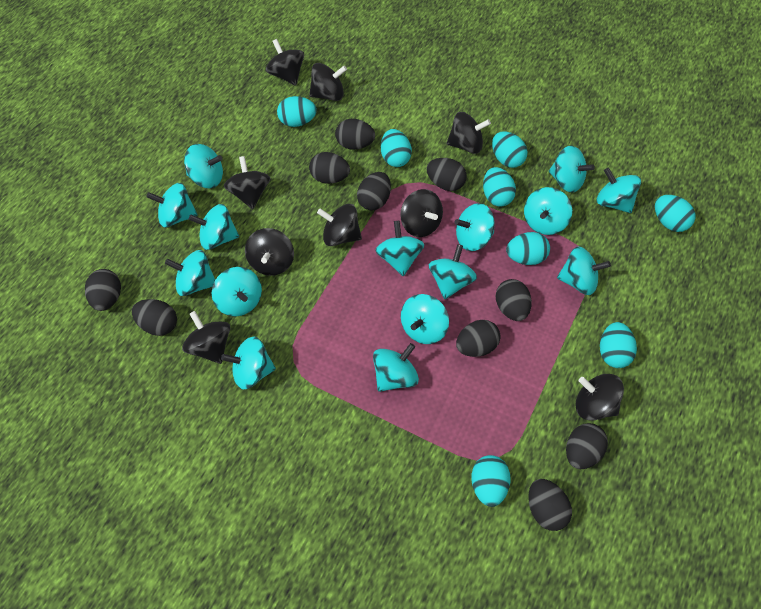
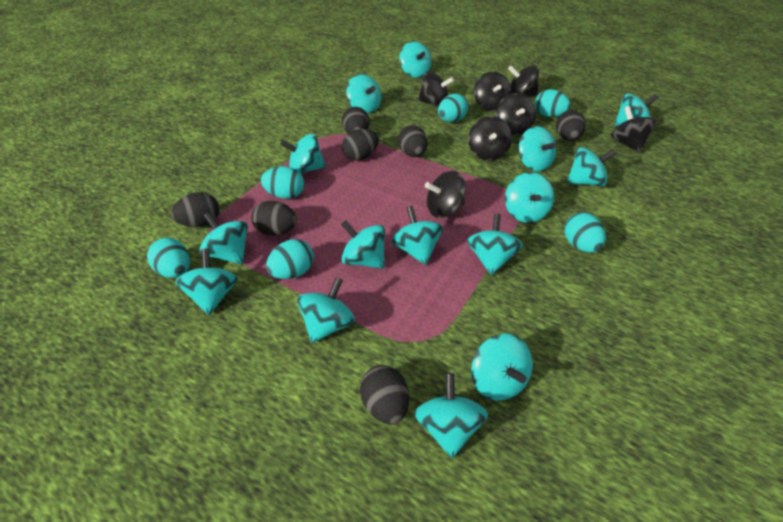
black egg: 10 -> 7
black spinning top: 9 -> 7
turquoise egg: 8 -> 6

